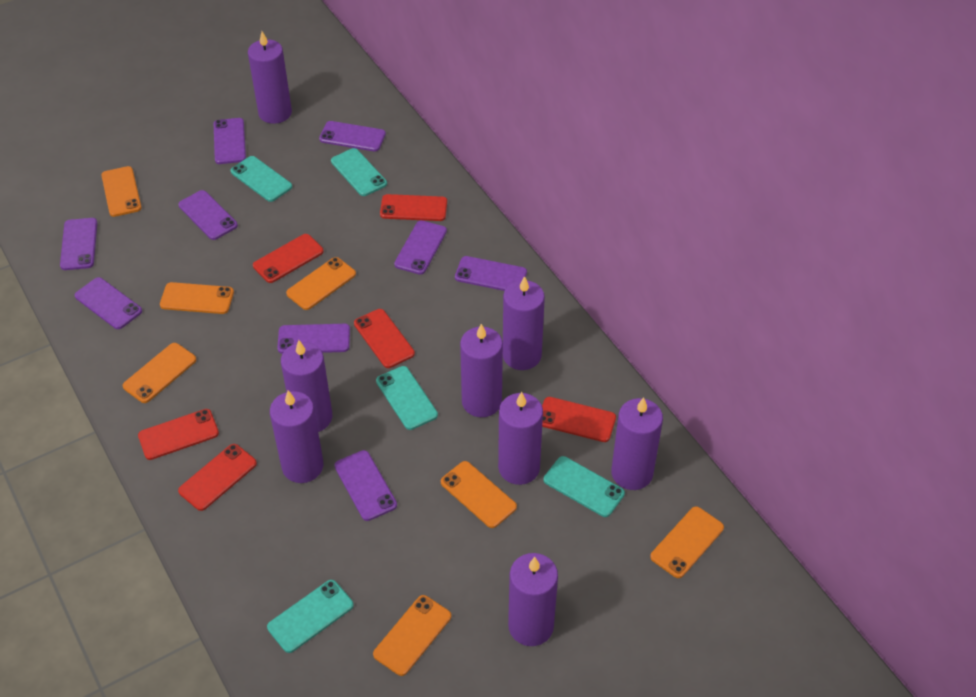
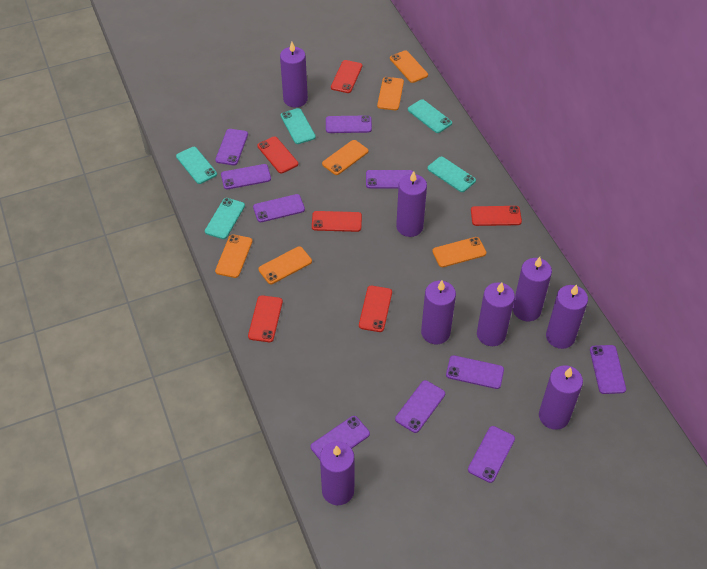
orange phone: 7 -> 6
purple phone: 9 -> 10

